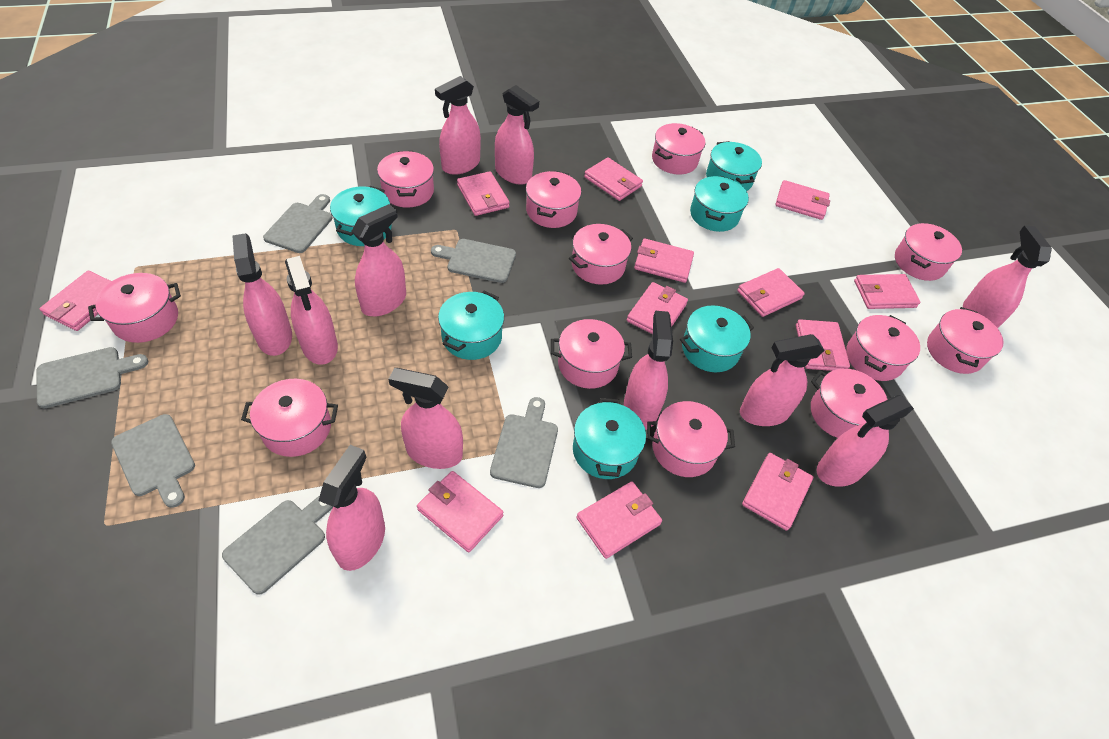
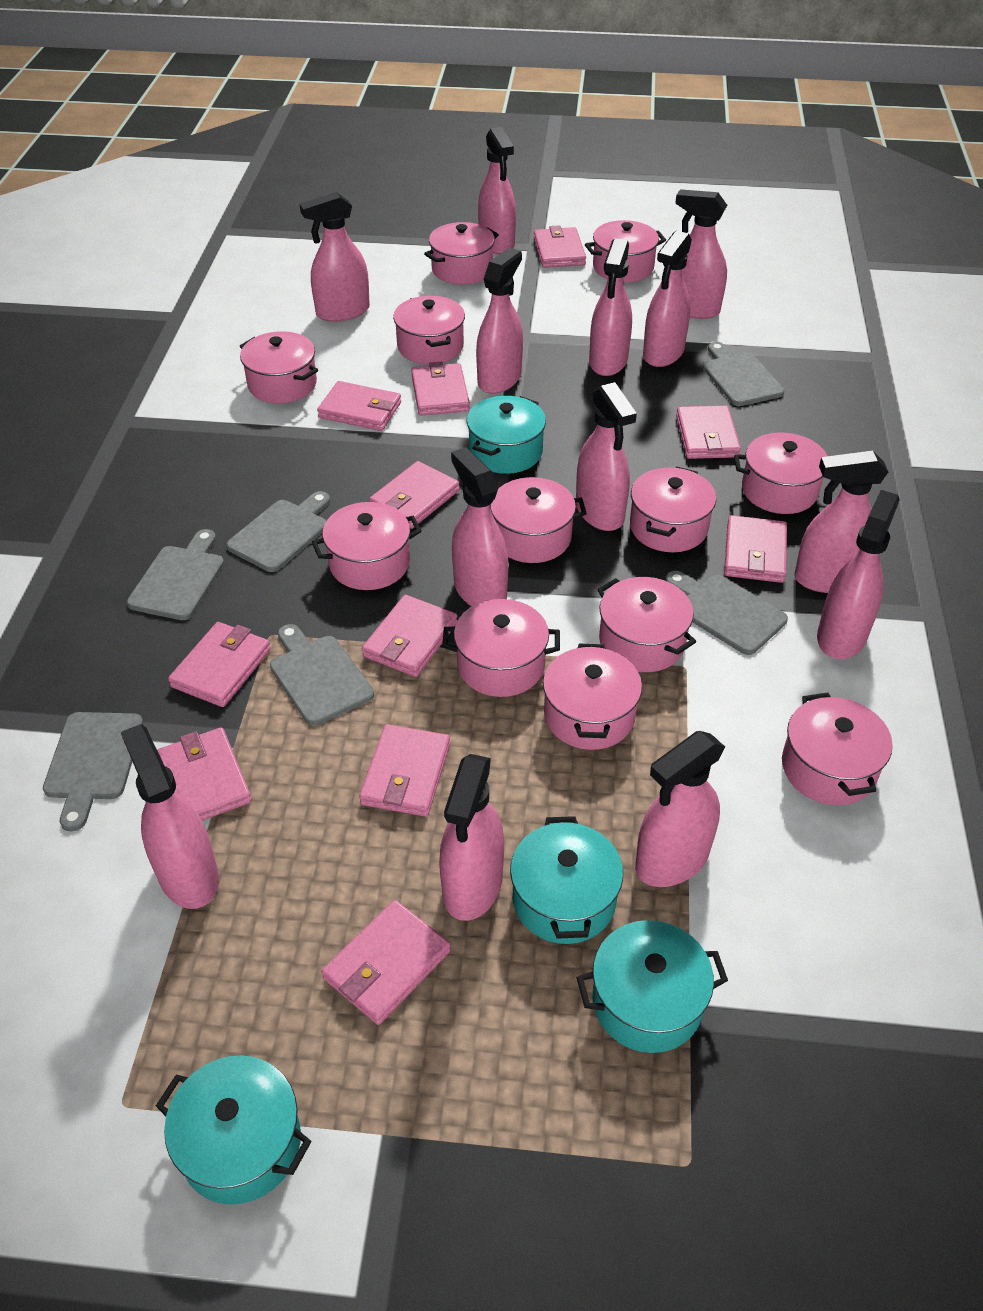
pink spray bottle: 11 -> 13
pink wallet: 12 -> 11
turquoise pot: 6 -> 4

